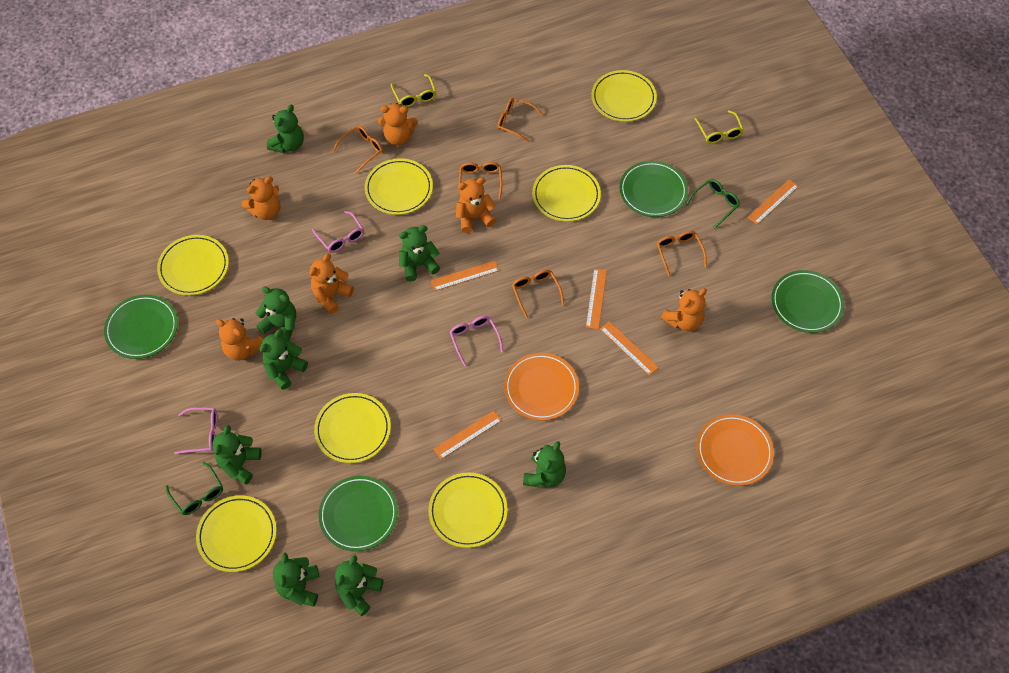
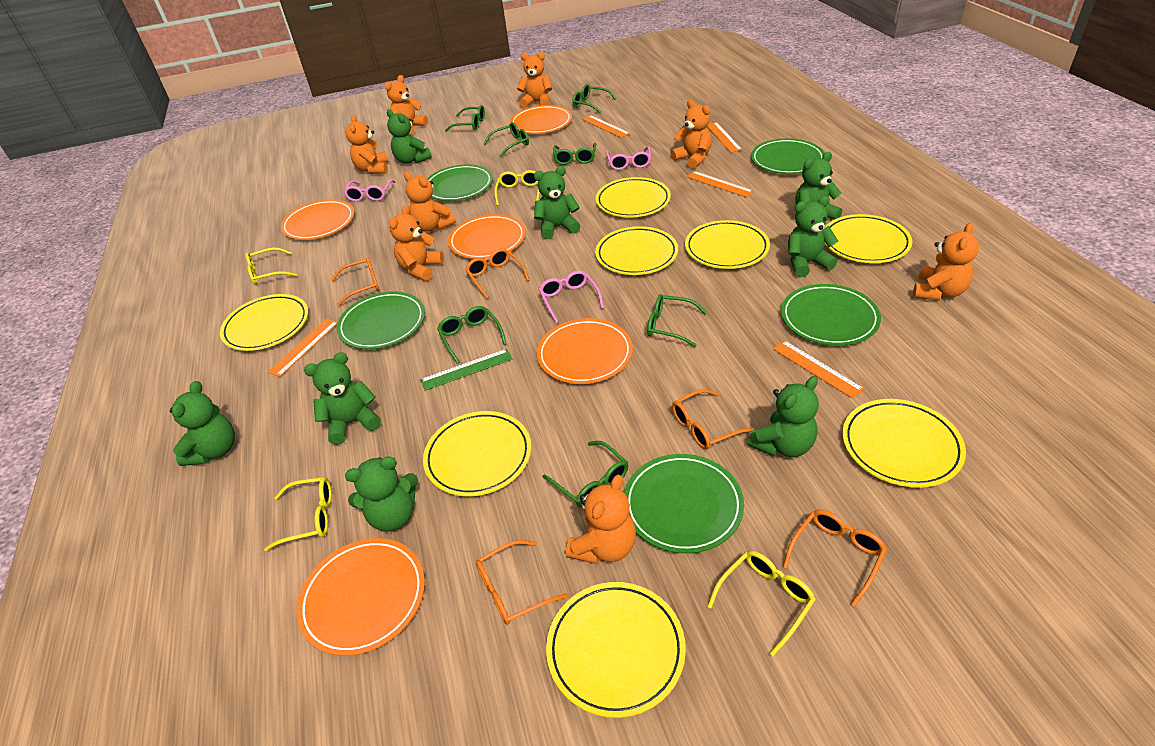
green glasses: 2 -> 7
green plate: 4 -> 5
green ruler: 0 -> 1
orange plate: 2 -> 5
orange teddy bear: 6 -> 8
yellow glasses: 2 -> 4
yellow plate: 7 -> 8

